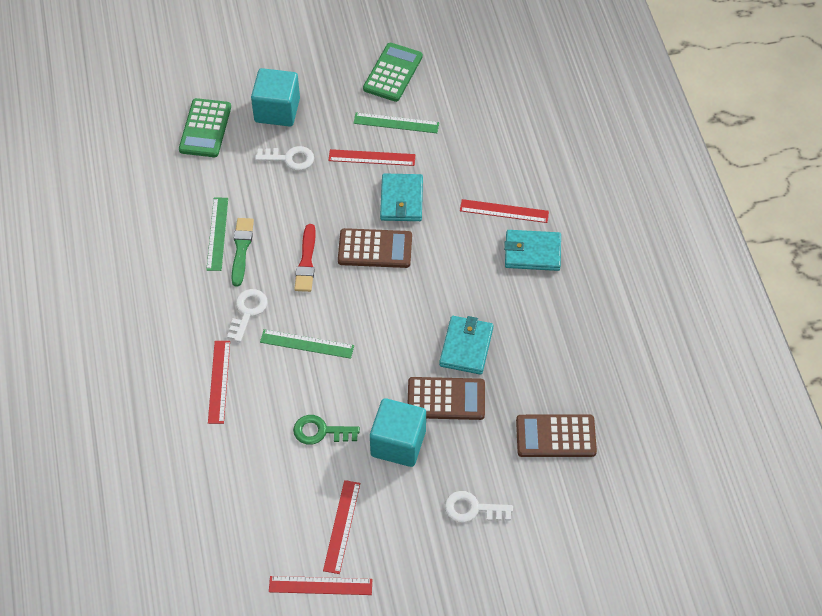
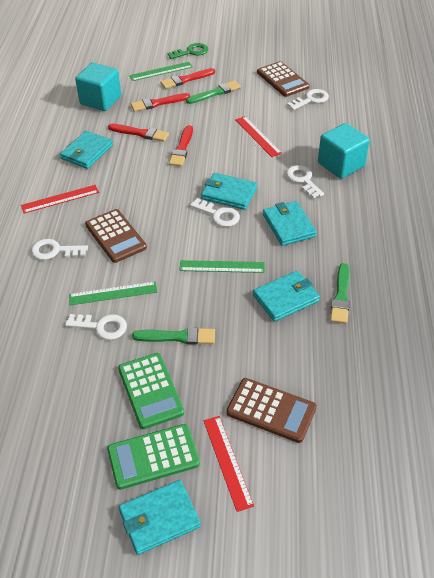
green brush: 1 -> 3
red brush: 1 -> 4
red ruler: 5 -> 3
turquoise wallet: 3 -> 5
white key: 3 -> 5

